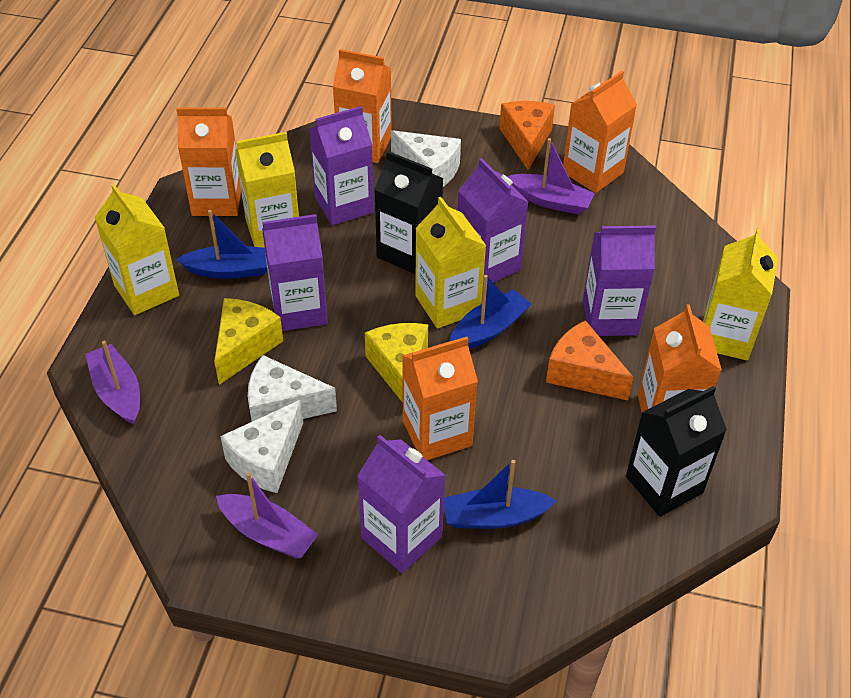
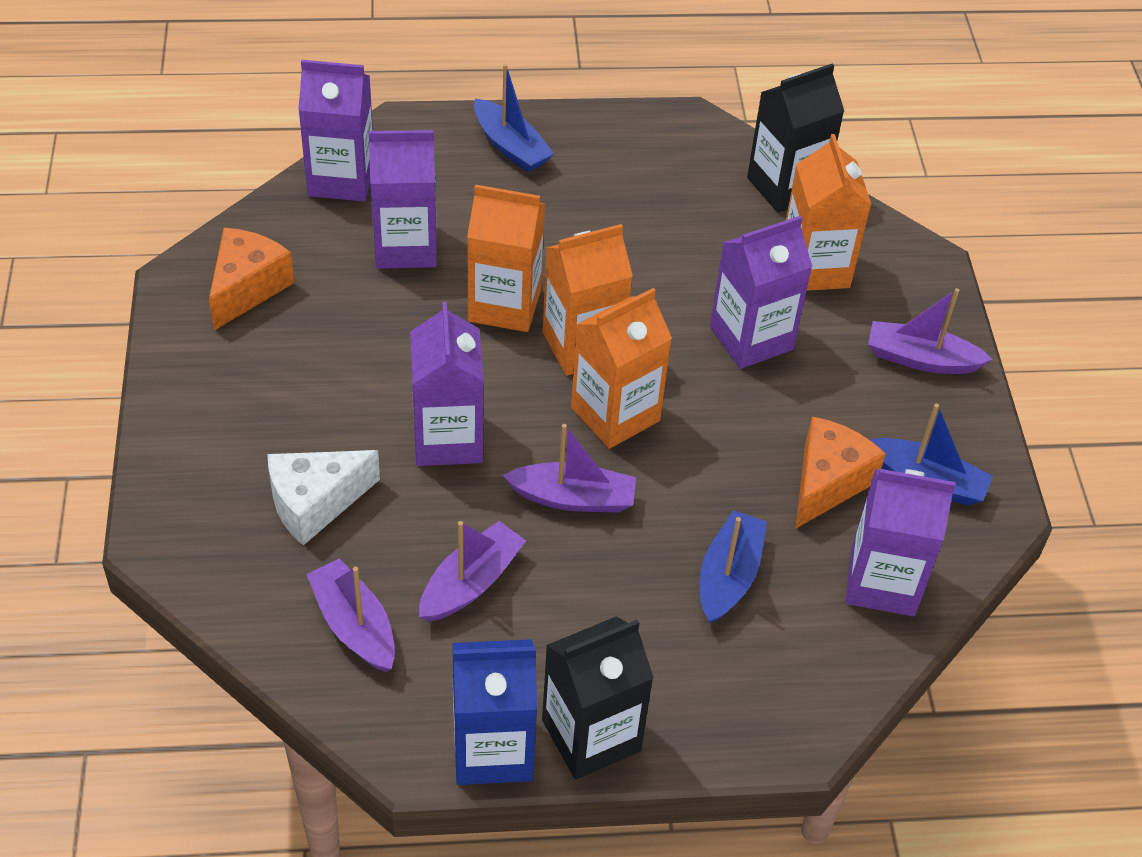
blue carton: 0 -> 1
orange carton: 5 -> 4
purple boat: 3 -> 4
white cheese: 3 -> 1
yellow carton: 4 -> 0
yellow cheese: 2 -> 0

